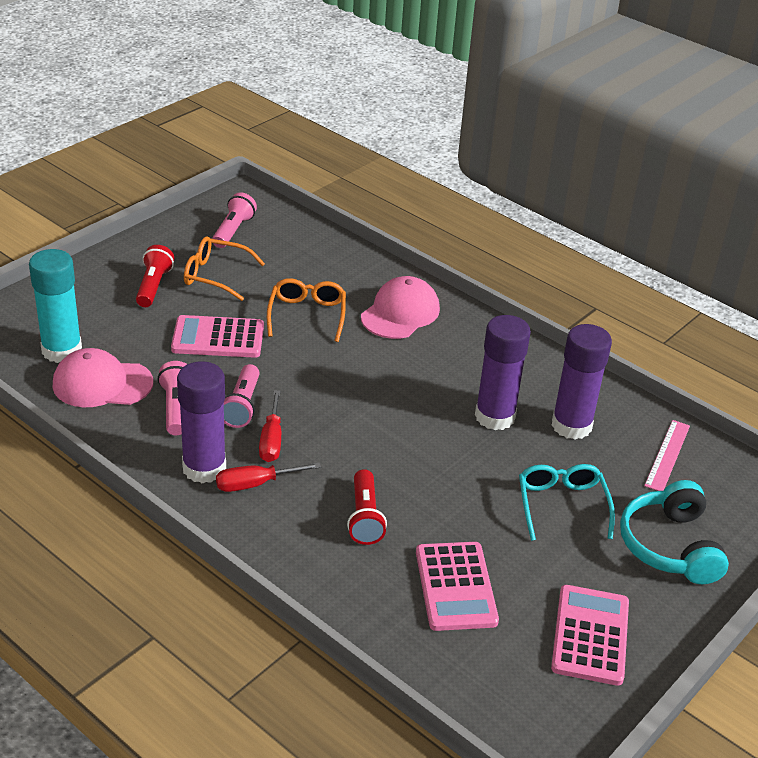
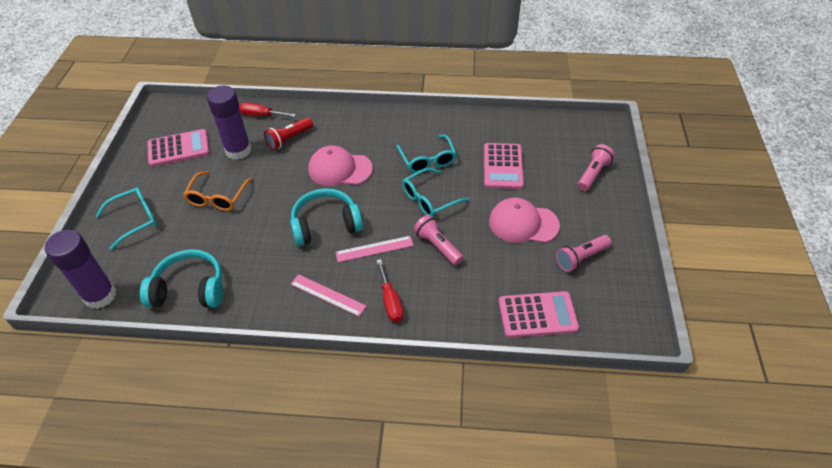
orange glasses: 2 -> 1
pink ruler: 1 -> 2
purple glue stick: 3 -> 2
red flashlight: 2 -> 1
turquoise glasses: 1 -> 3
turquoise glue stick: 1 -> 0
turquoise headphones: 1 -> 2

